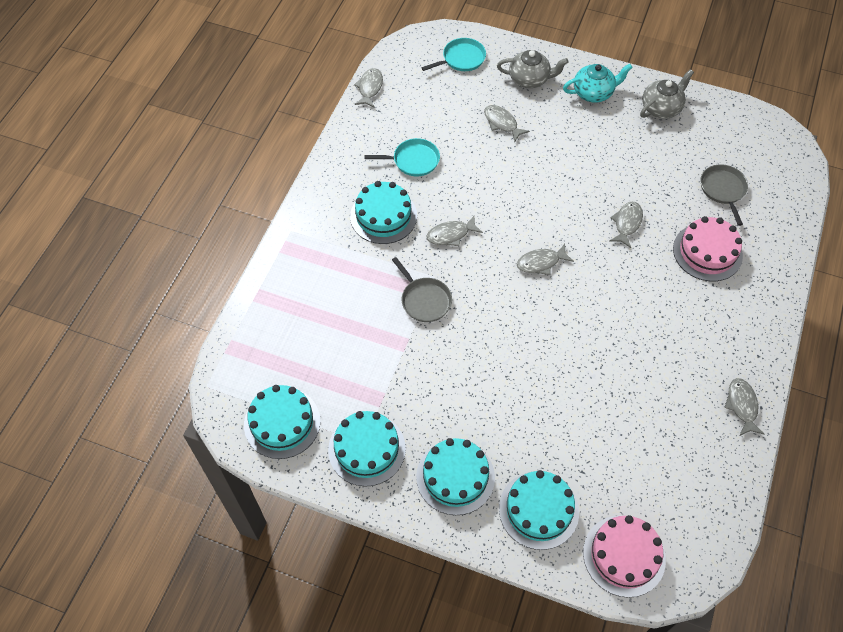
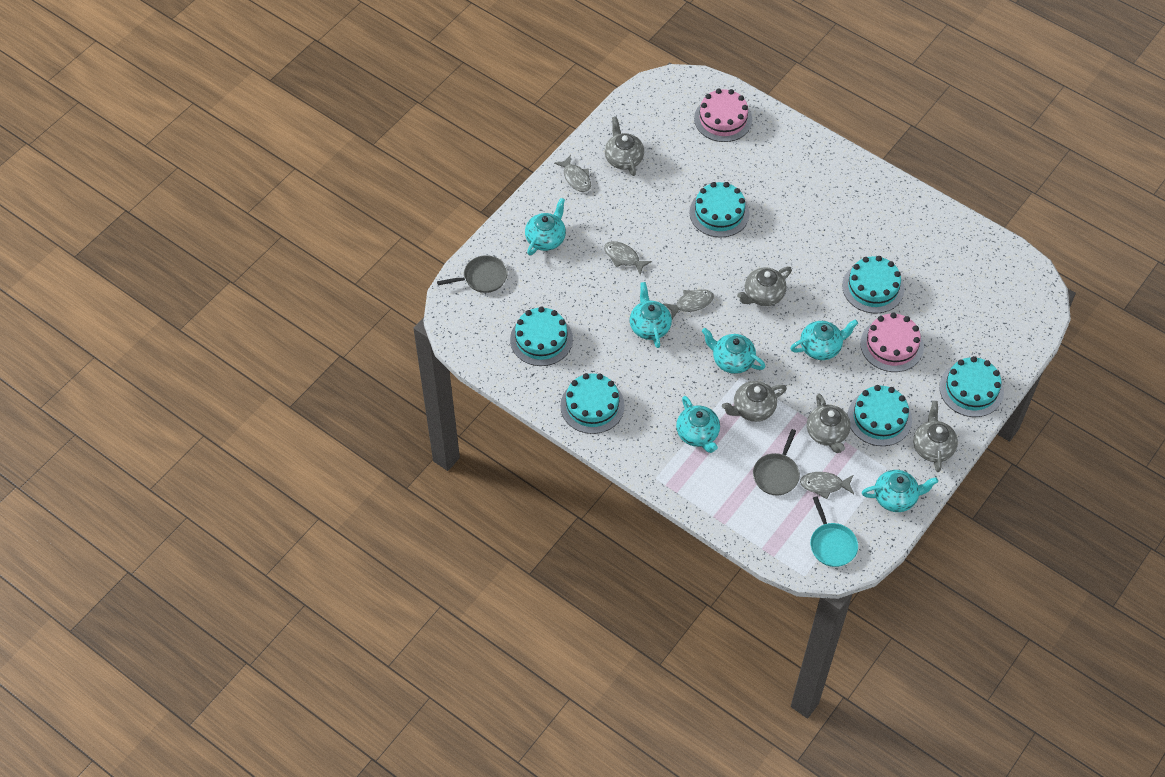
grey fish: 6 -> 4
grey teapot: 2 -> 5
turquoise cake: 5 -> 6
turquoise pan: 2 -> 1
turquoise teapot: 1 -> 6

